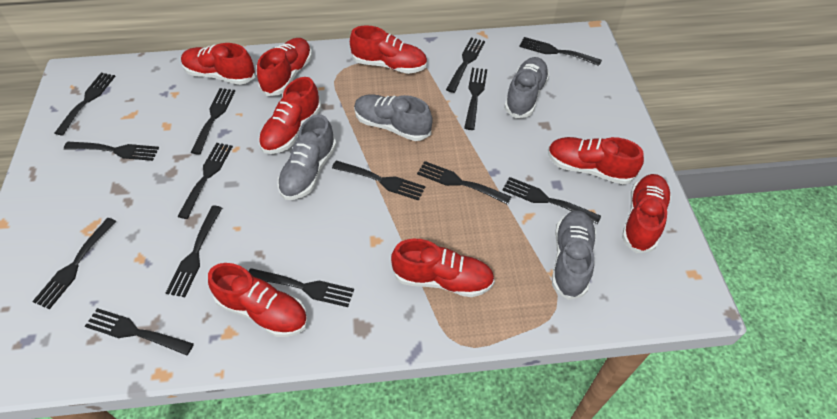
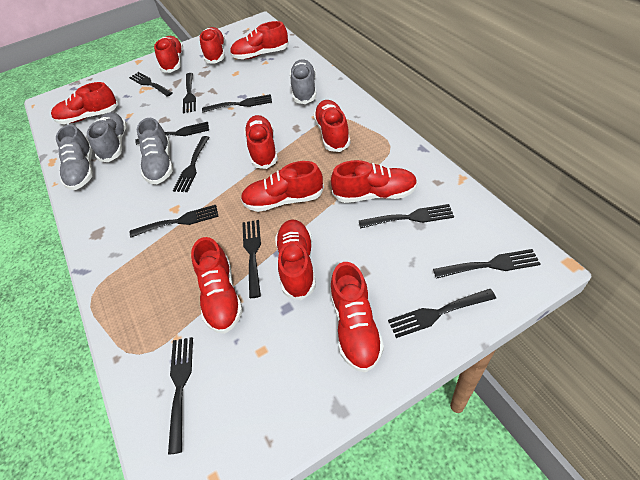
black fork: 14 -> 11
red shoe: 8 -> 11

